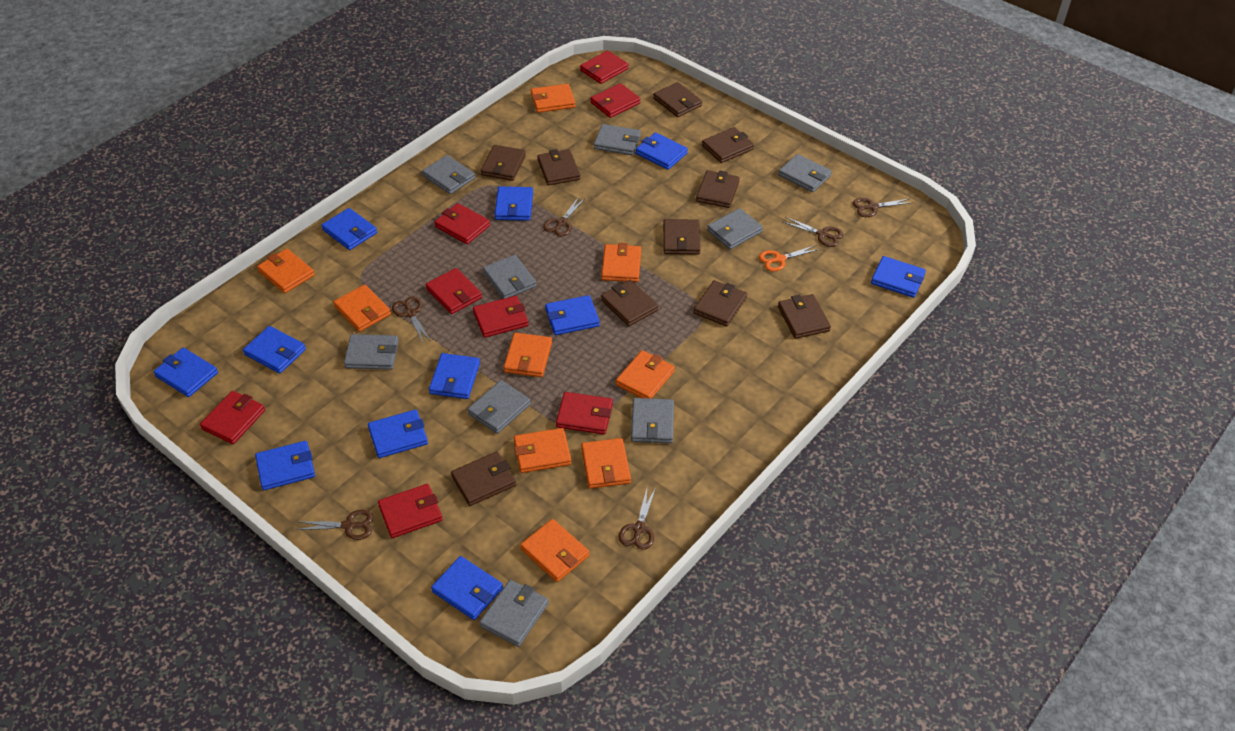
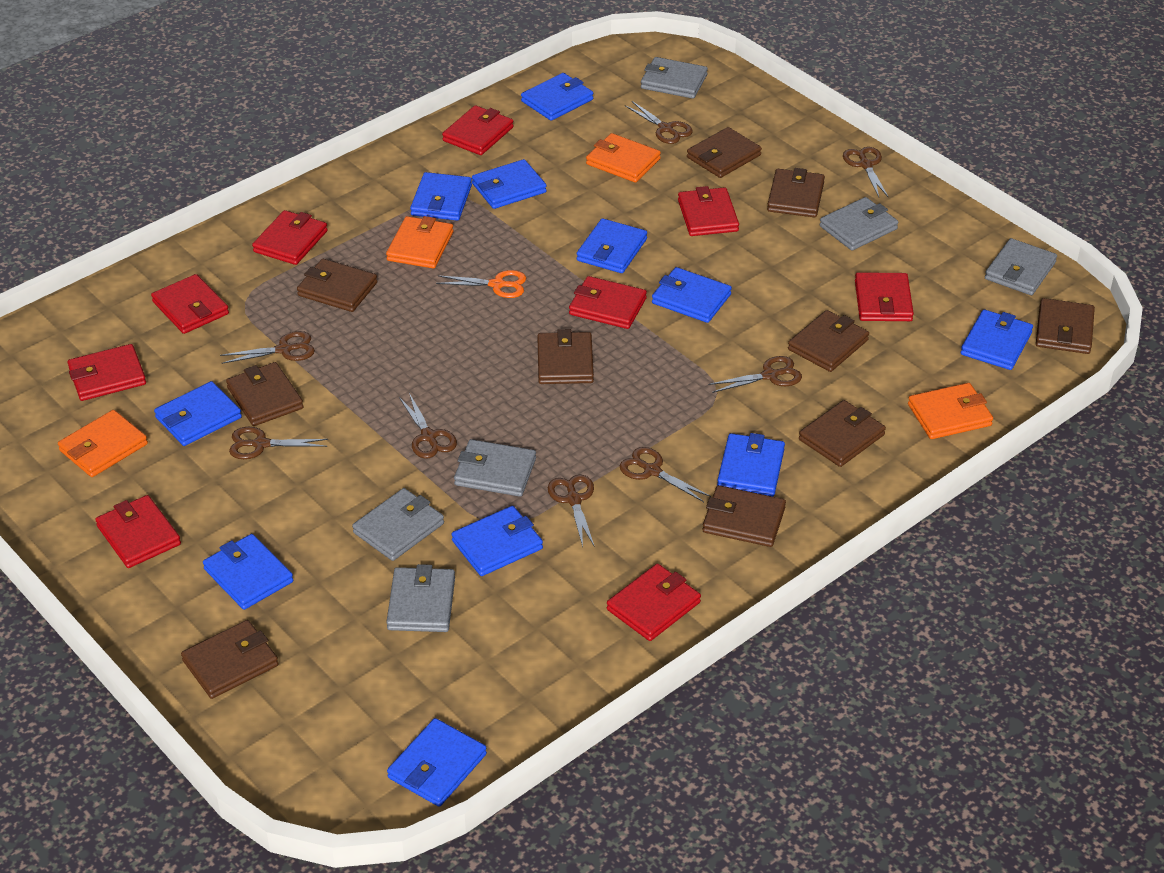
brown scissors: 6 -> 8
grey wallet: 9 -> 6
orange wallet: 9 -> 4
red wallet: 8 -> 9

